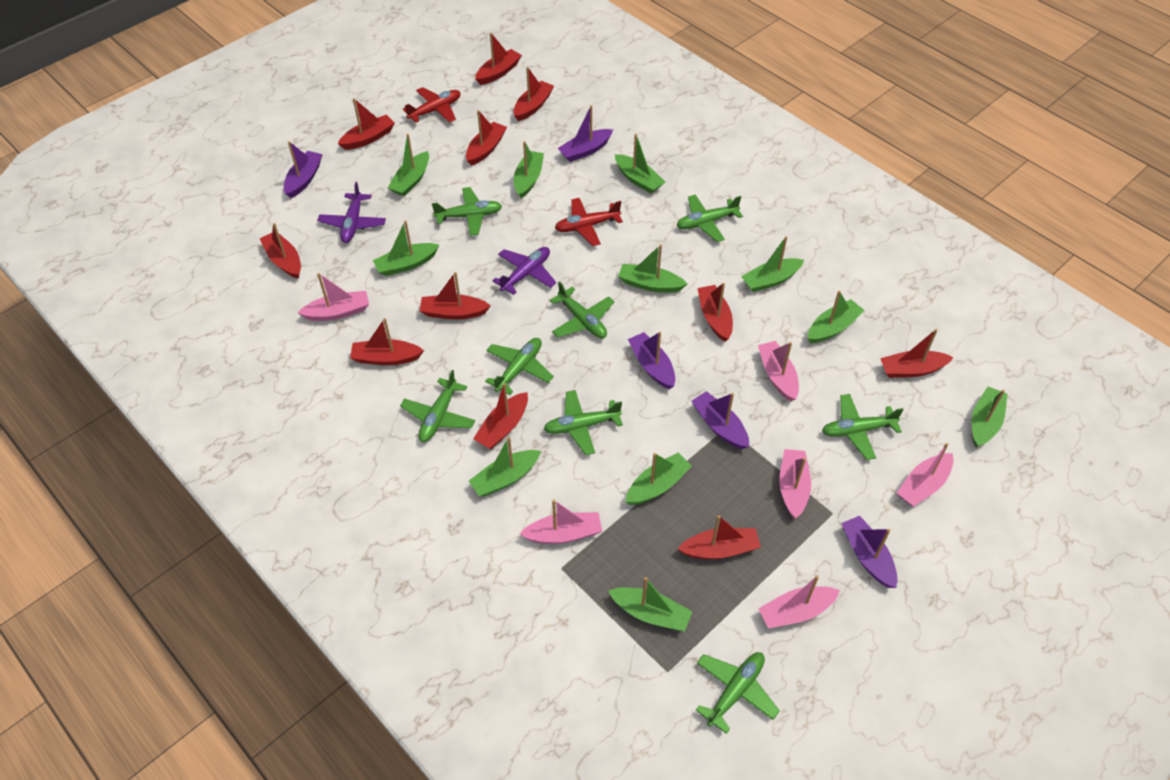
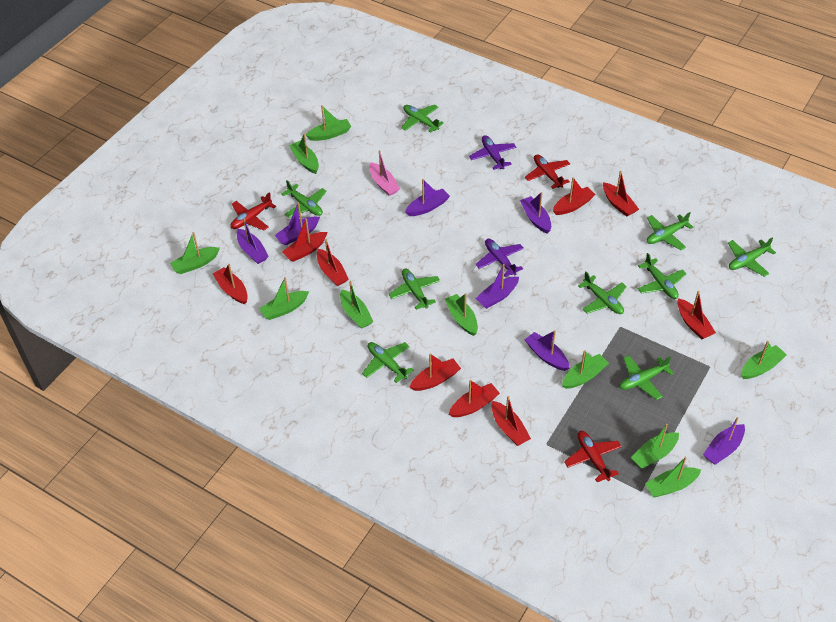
green boat: 11 -> 10
green plane: 8 -> 9
pink boat: 6 -> 1
purple boat: 5 -> 7
red boat: 11 -> 9
red plane: 2 -> 3

